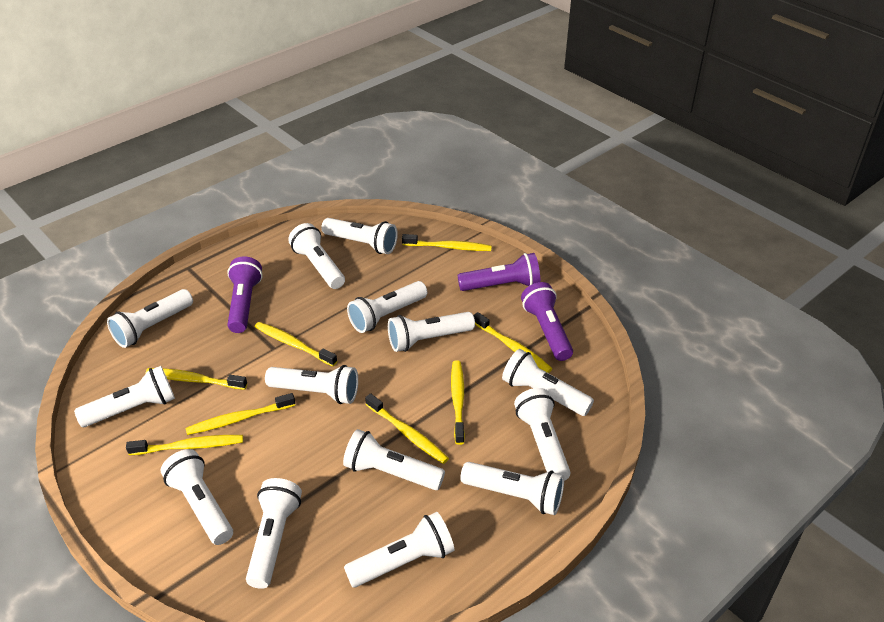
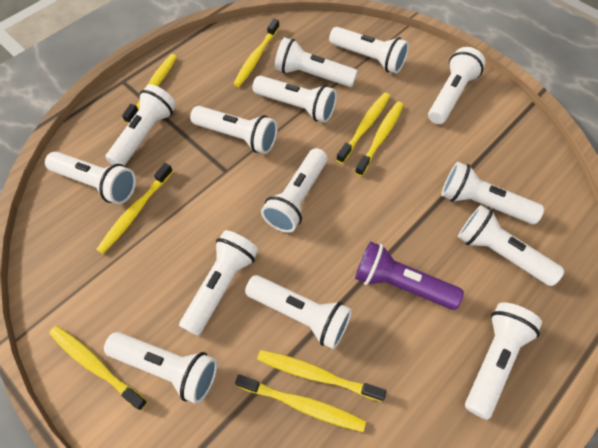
purple flashlight: 3 -> 1

